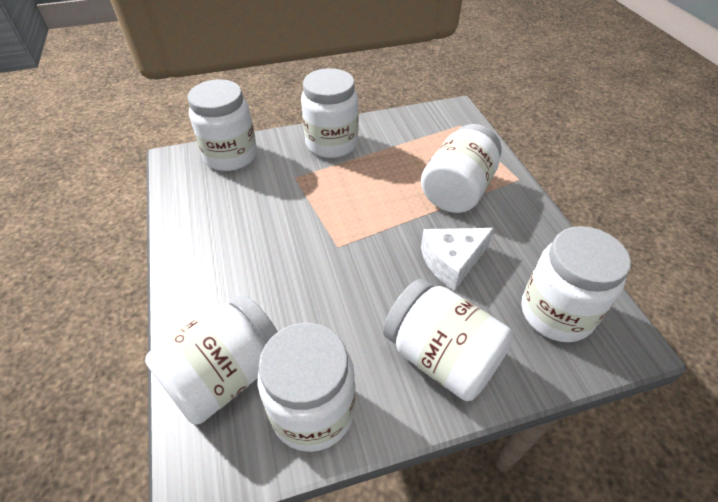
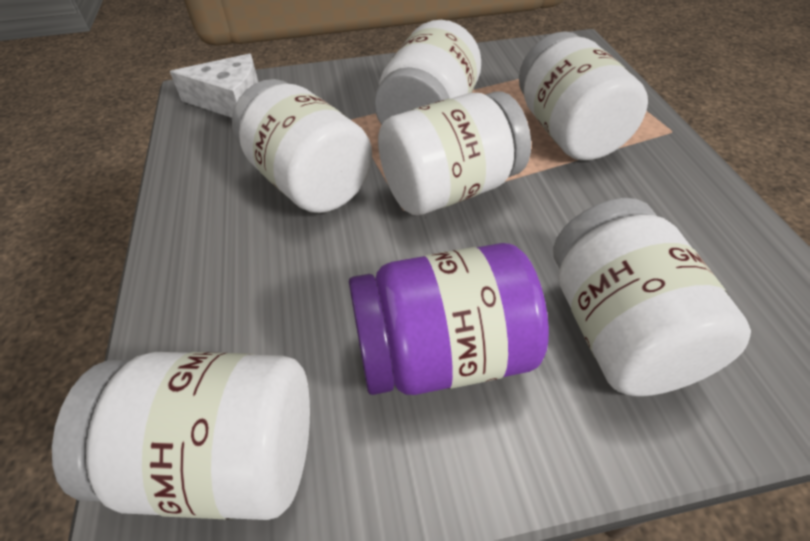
purple jar: 0 -> 1
white jar: 7 -> 6

